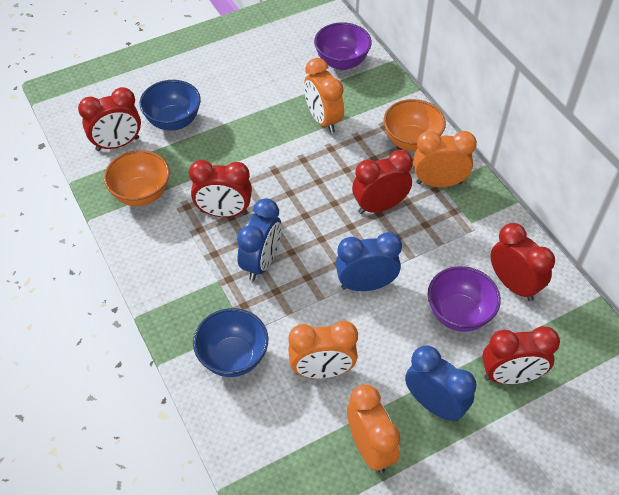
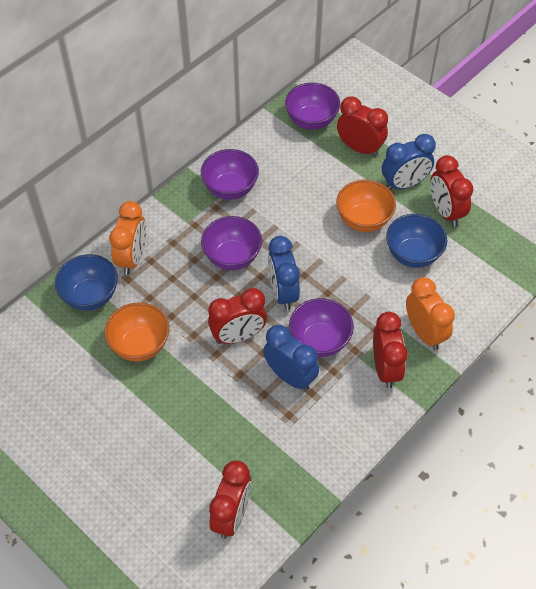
orange clock: 4 -> 2
purple bowl: 2 -> 4

